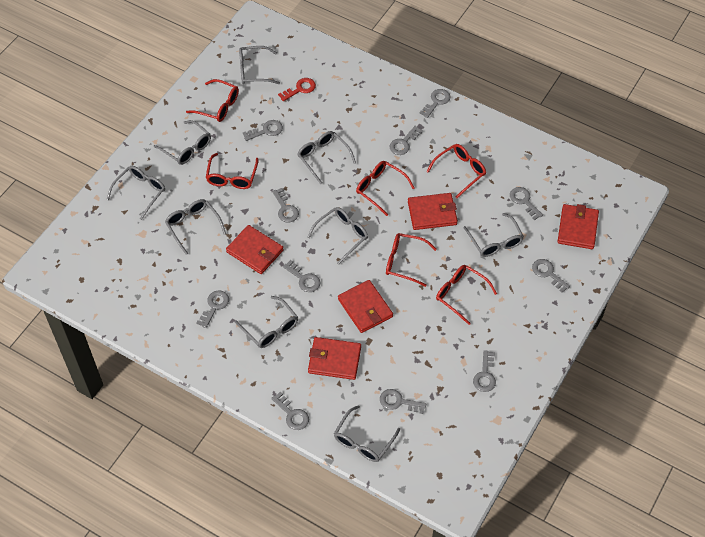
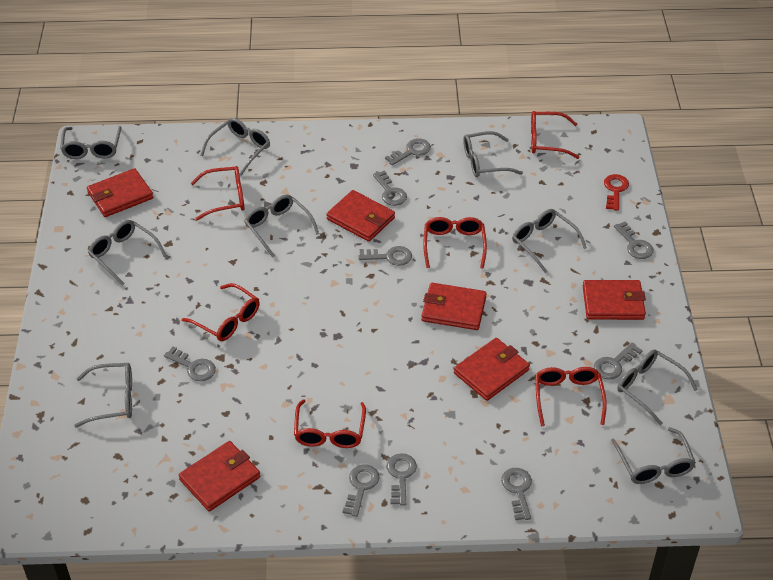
grey key: 11 -> 9
red wallet: 5 -> 6

